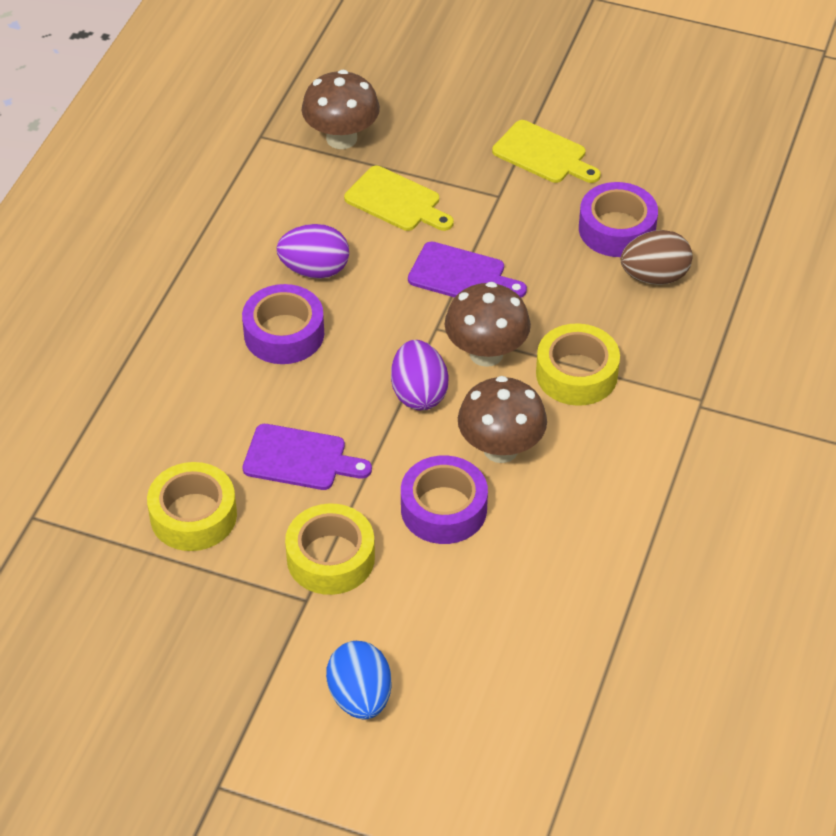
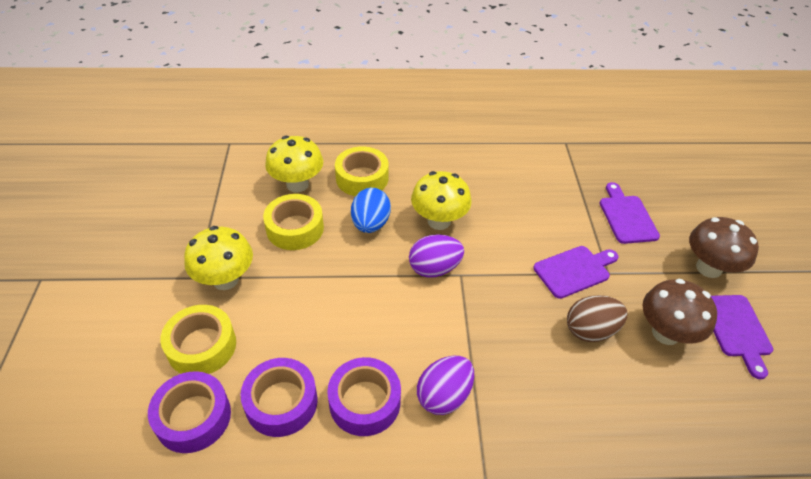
brown mushroom: 3 -> 2
purple cutting board: 2 -> 3
yellow cutting board: 2 -> 0
yellow mushroom: 0 -> 3

